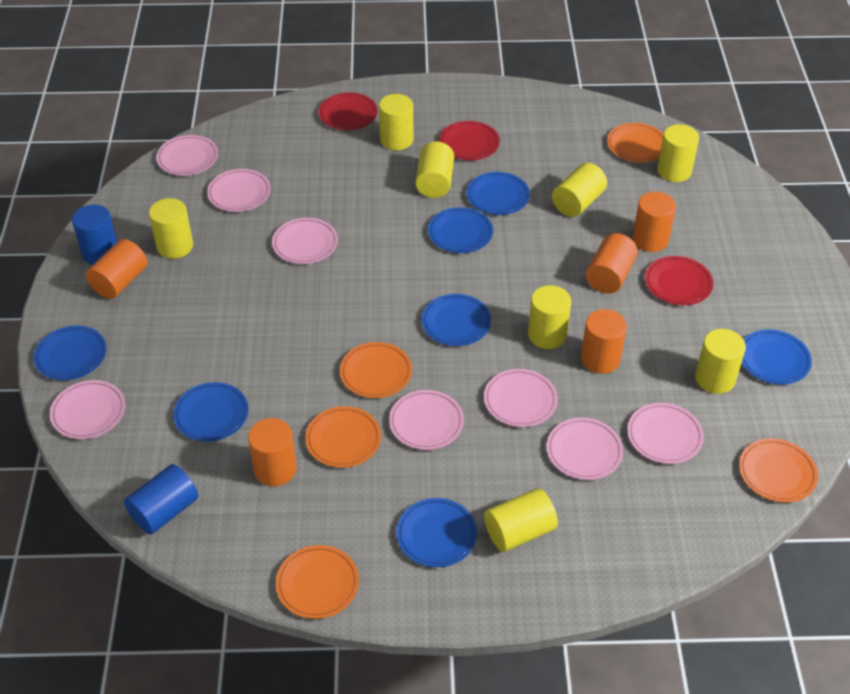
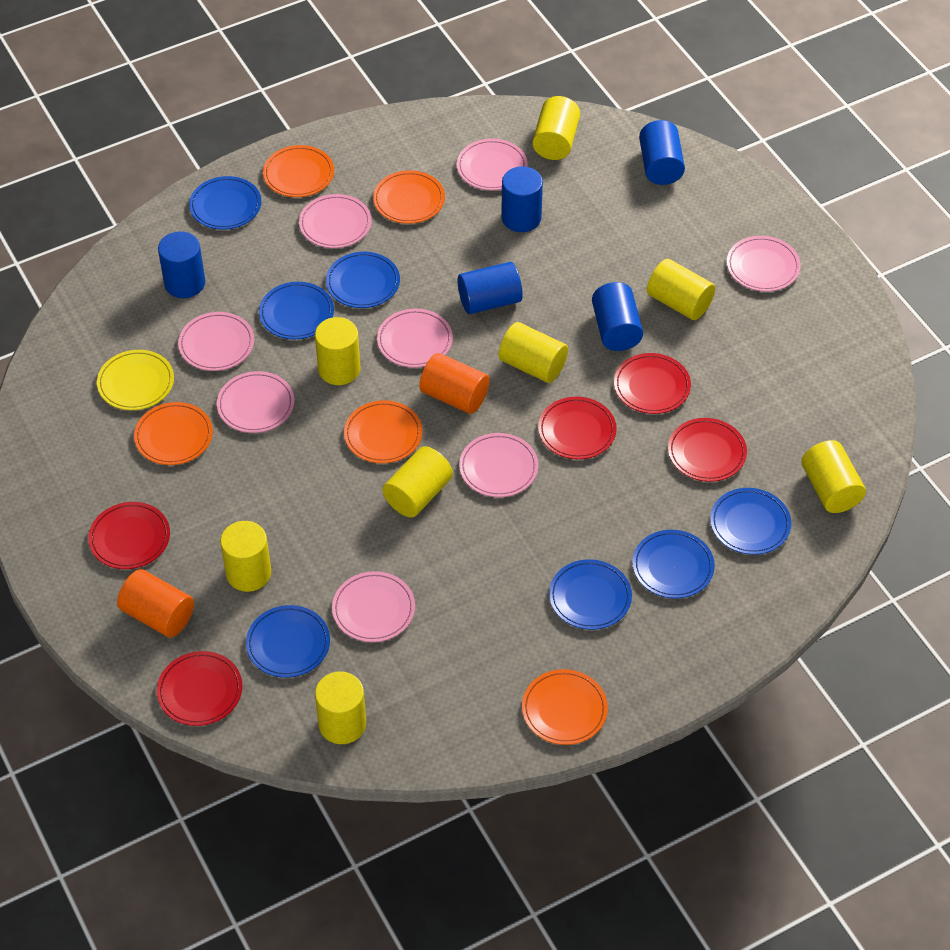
blue cylinder: 2 -> 5
orange cylinder: 5 -> 2
red plate: 3 -> 5
yellow plate: 0 -> 1

